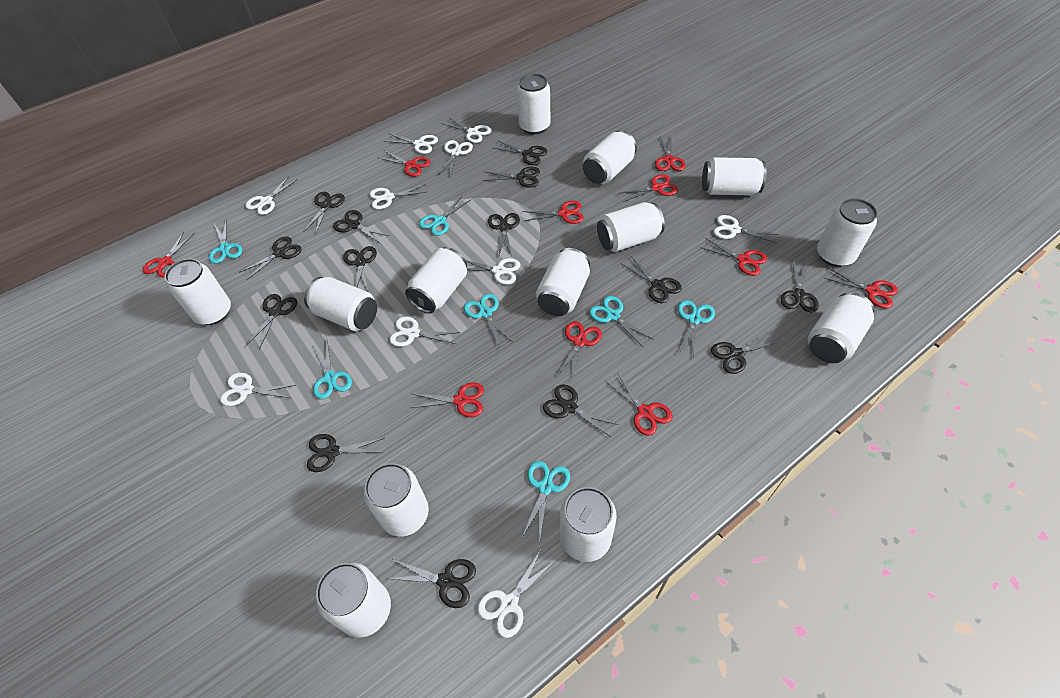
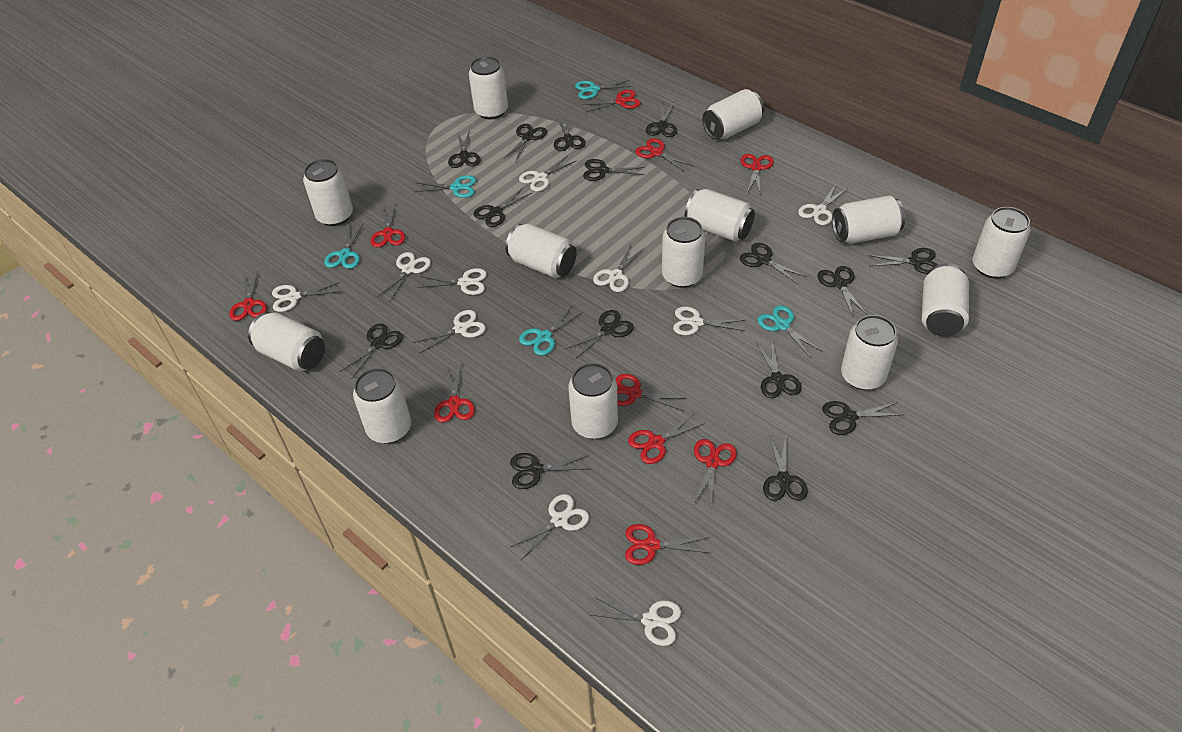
black scissors: 14 -> 15
turquoise scissors: 7 -> 5

